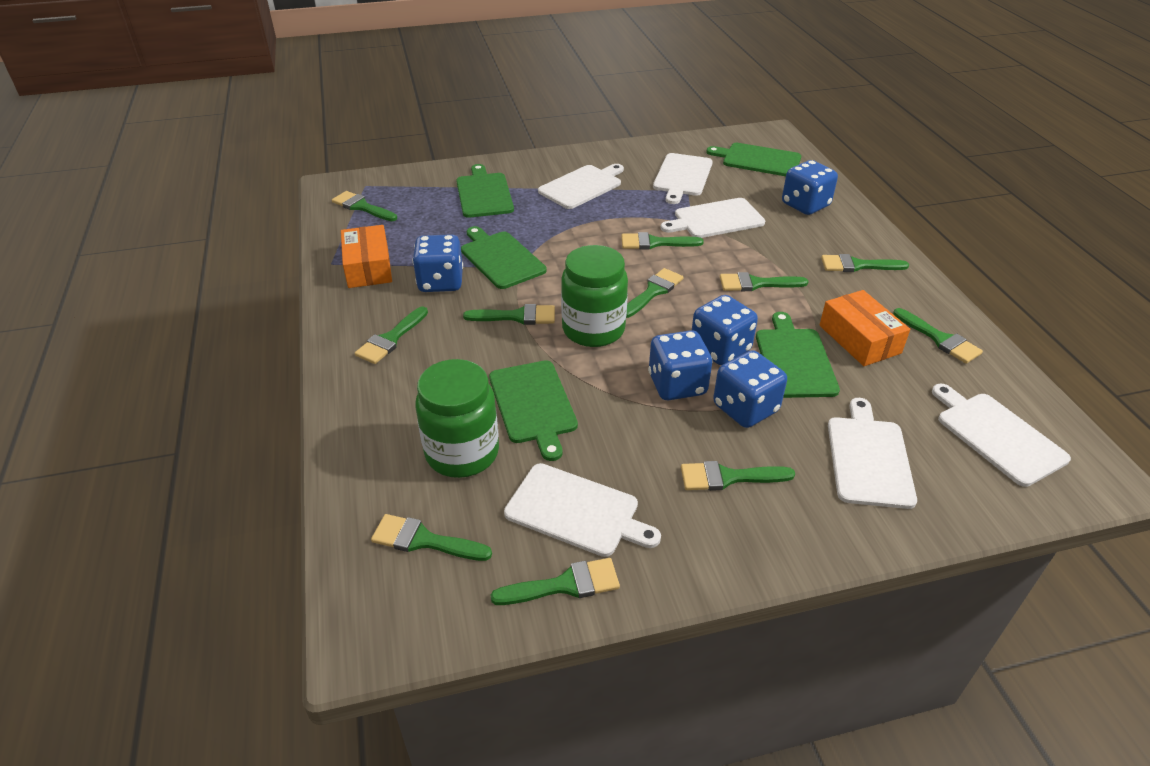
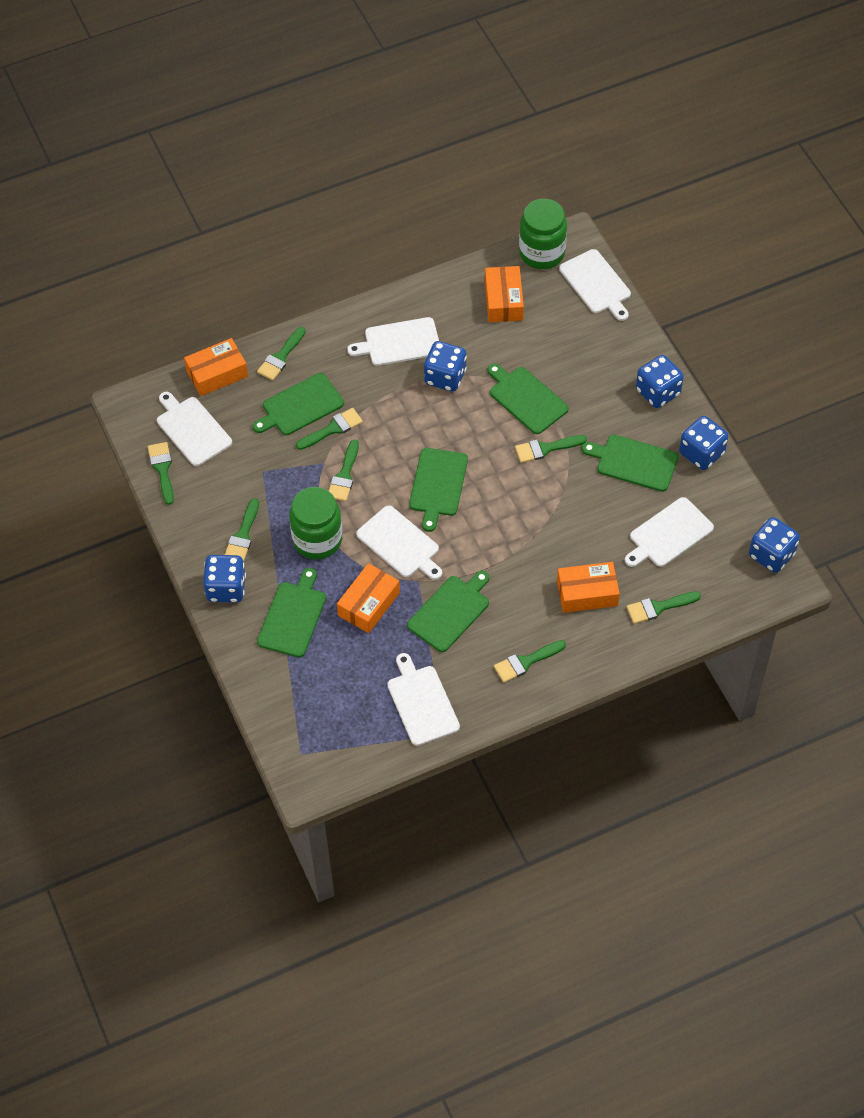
green brush: 11 -> 8
green cutting board: 5 -> 6
orange box: 2 -> 4

